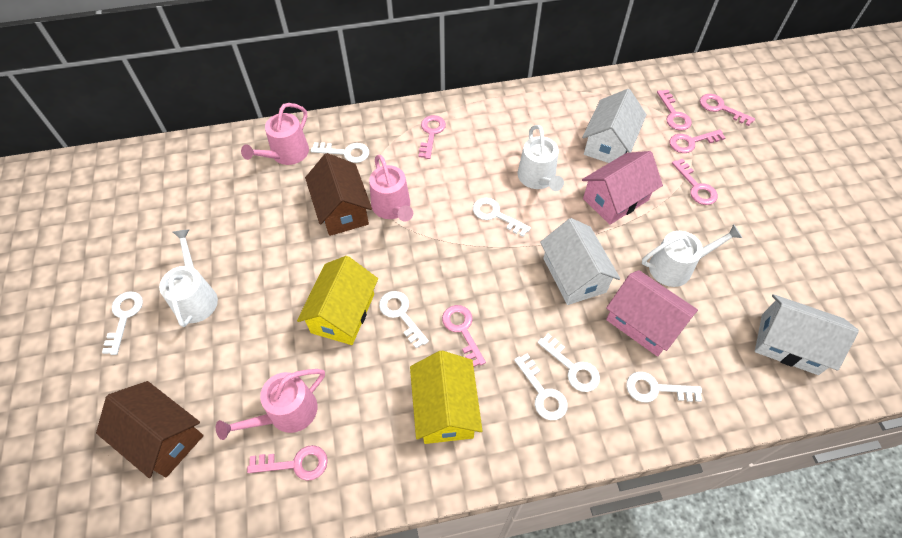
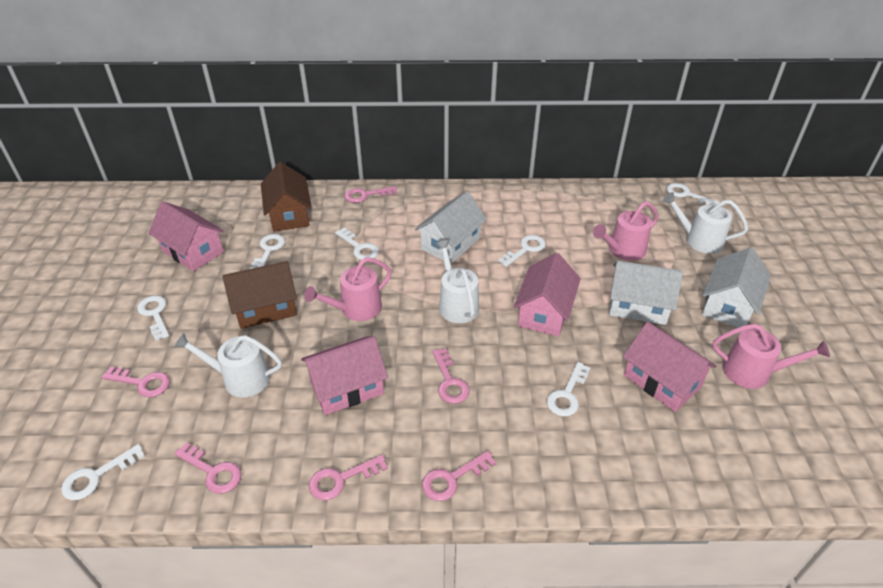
pink house: 2 -> 4
pink key: 7 -> 6
yellow house: 2 -> 0

